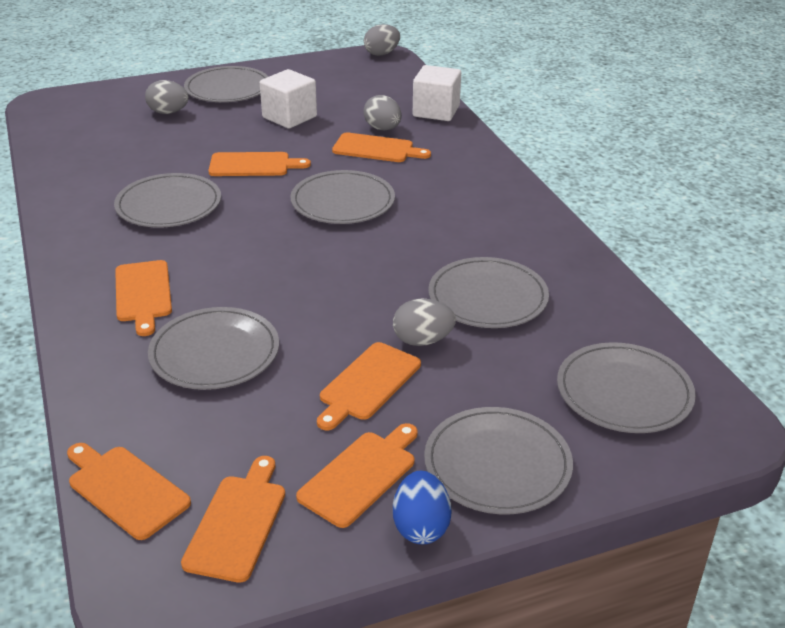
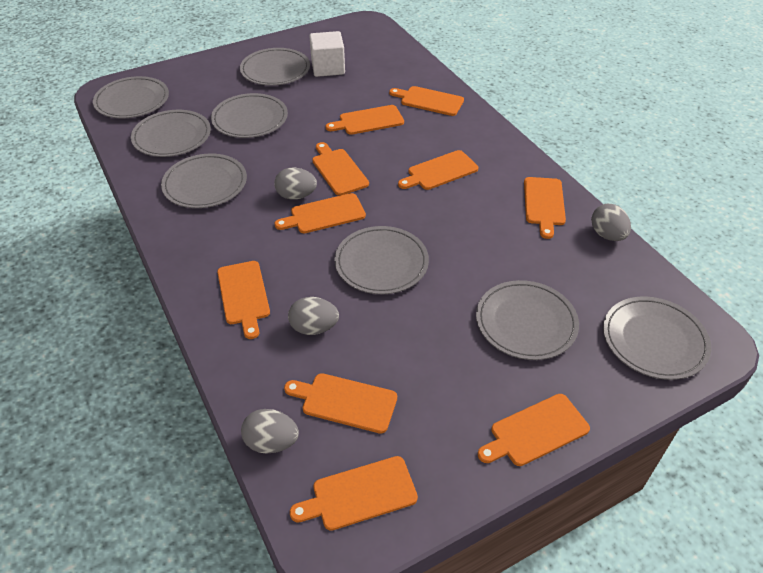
blue egg: 1 -> 0
grey plate: 7 -> 8
orange cutting board: 7 -> 10
white cube: 2 -> 1

